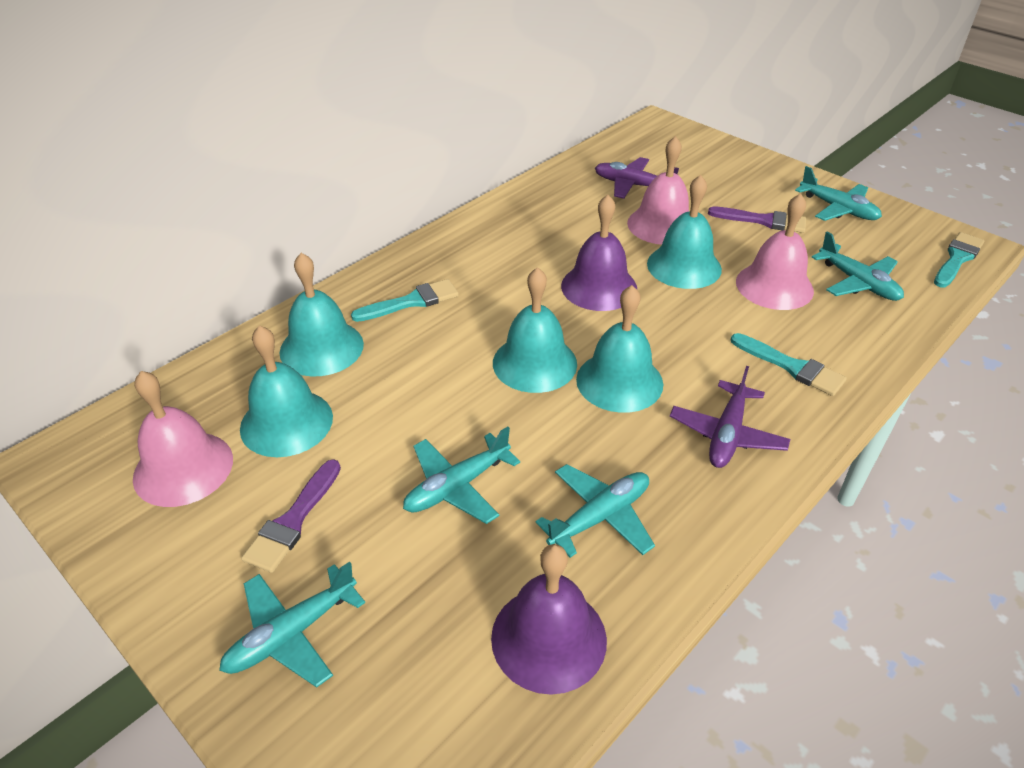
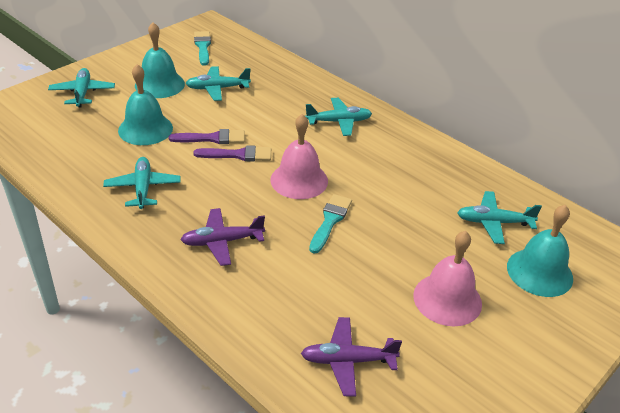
pink bell: 3 -> 2
purple bell: 2 -> 0
turquoise bell: 5 -> 3
turquoise brush: 3 -> 2

